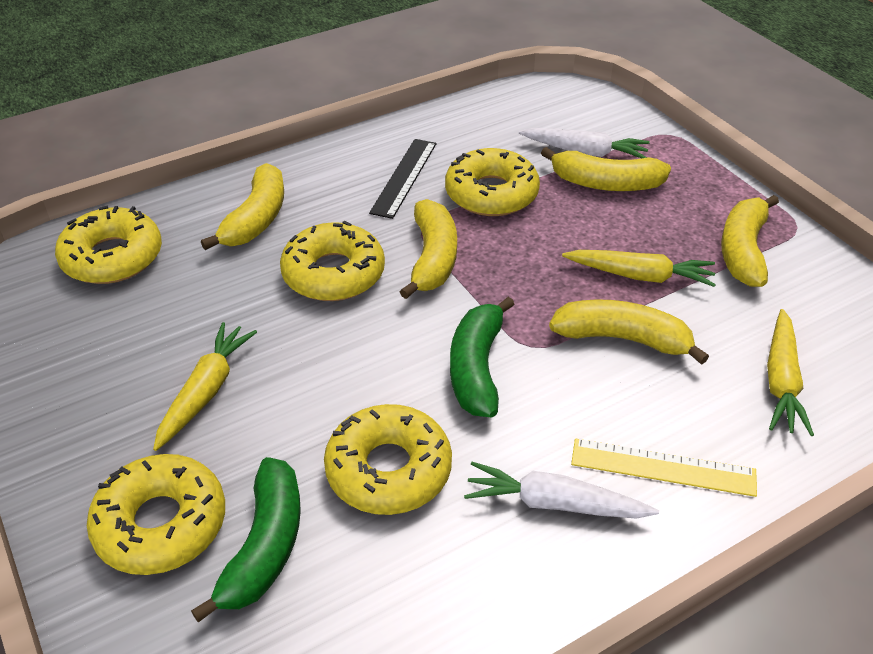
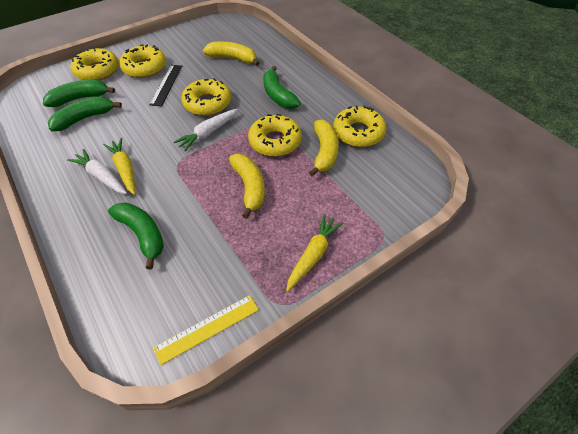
green banana: 2 -> 4
yellow banana: 5 -> 3
yellow carrot: 3 -> 2

